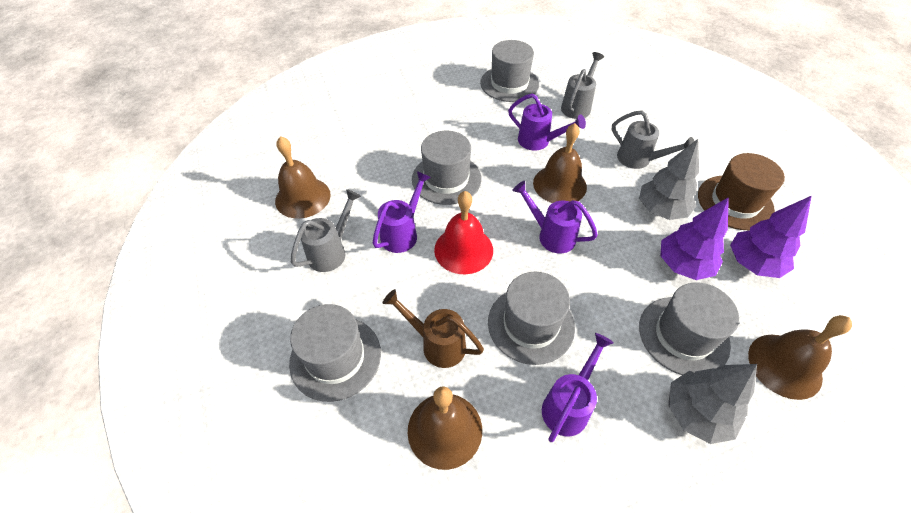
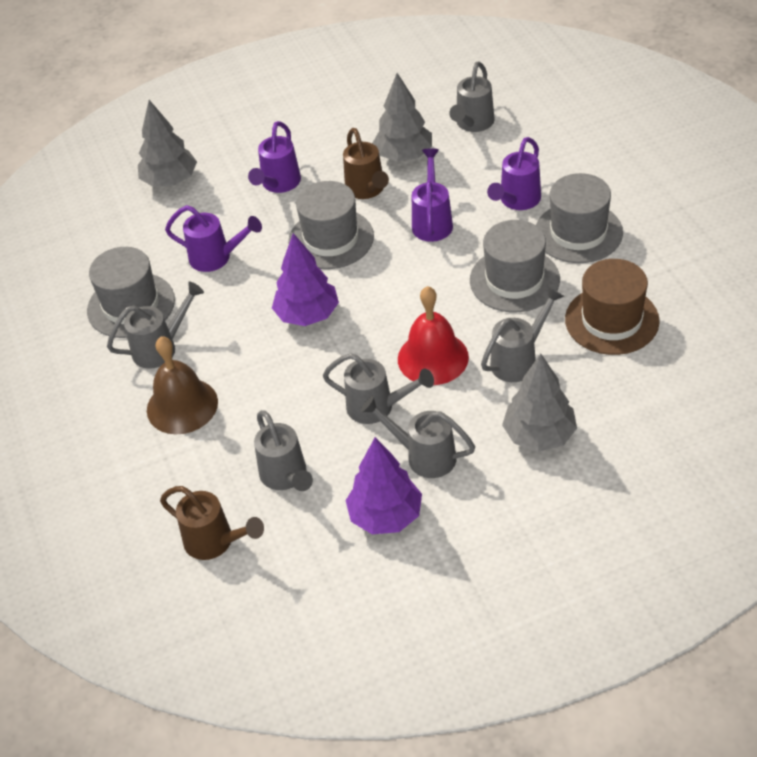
brown bell: 4 -> 1
brown watering can: 1 -> 2
grey hat: 5 -> 4
grey tree: 2 -> 3
grey watering can: 3 -> 6

